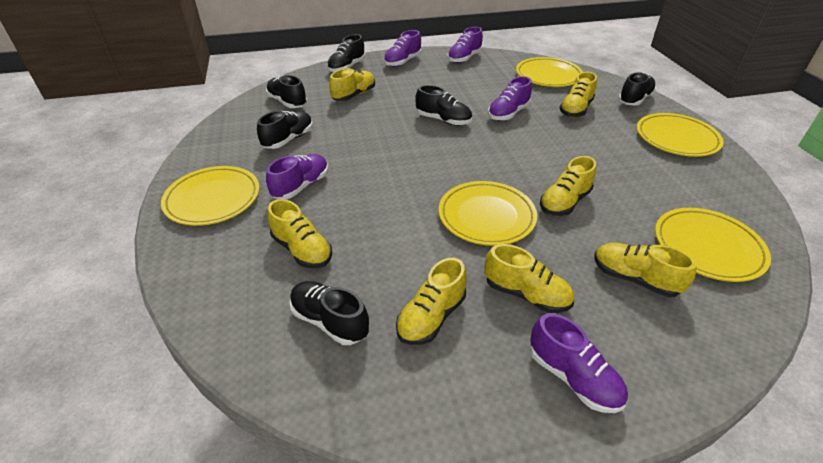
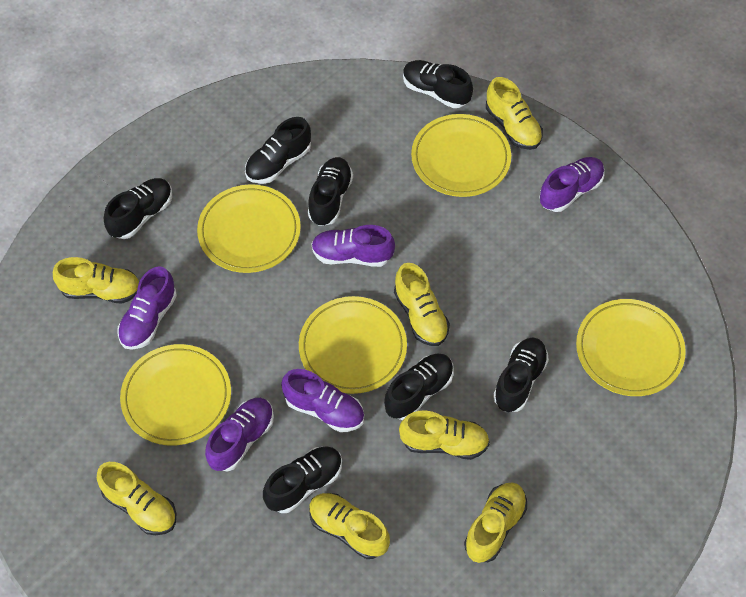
black shoe: 6 -> 7

